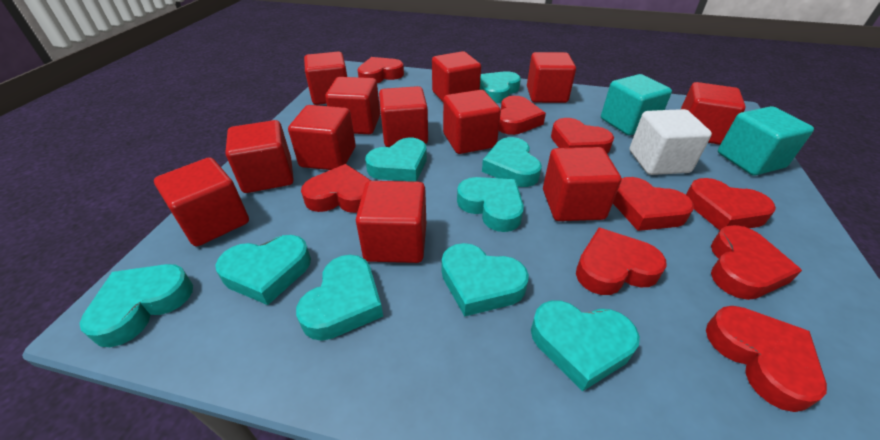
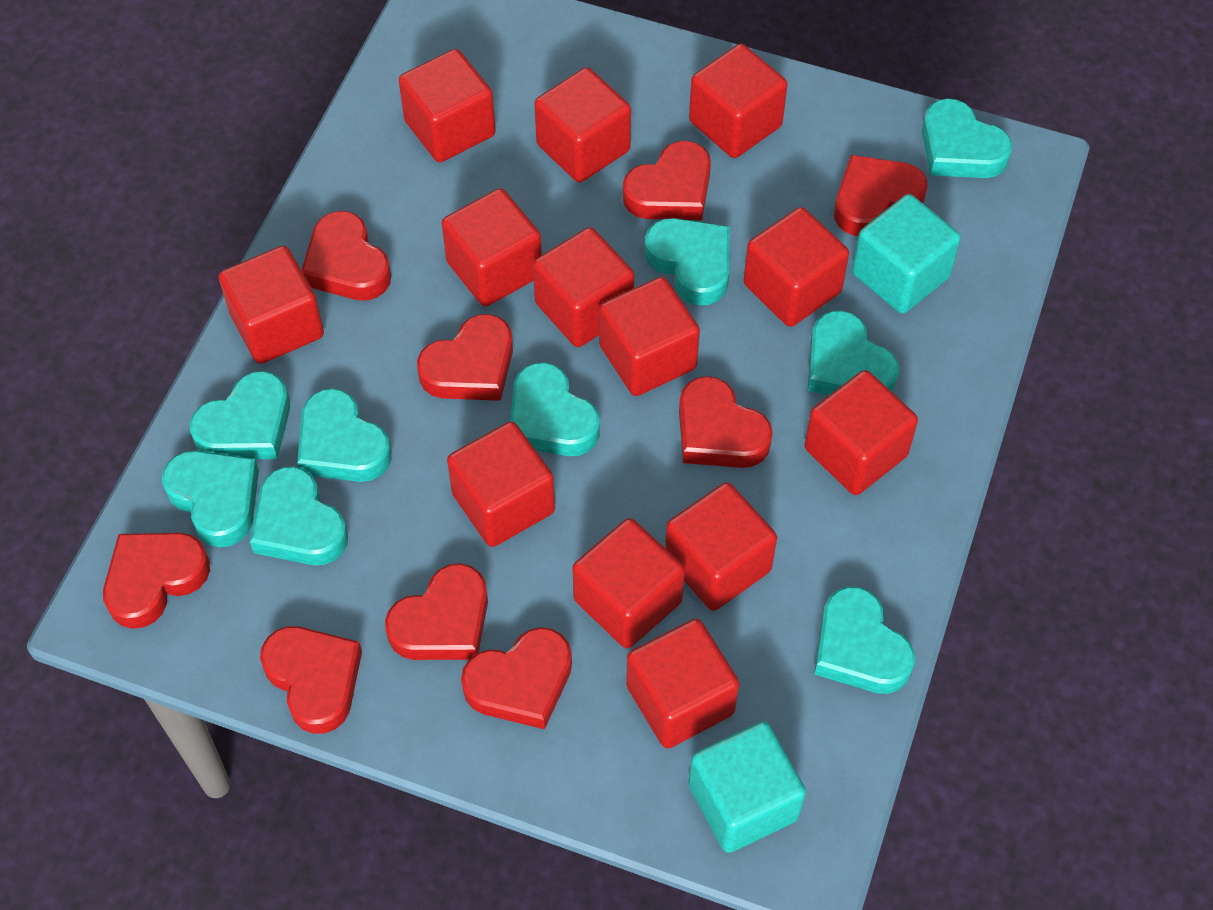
red cube: 12 -> 13
white cube: 1 -> 0

